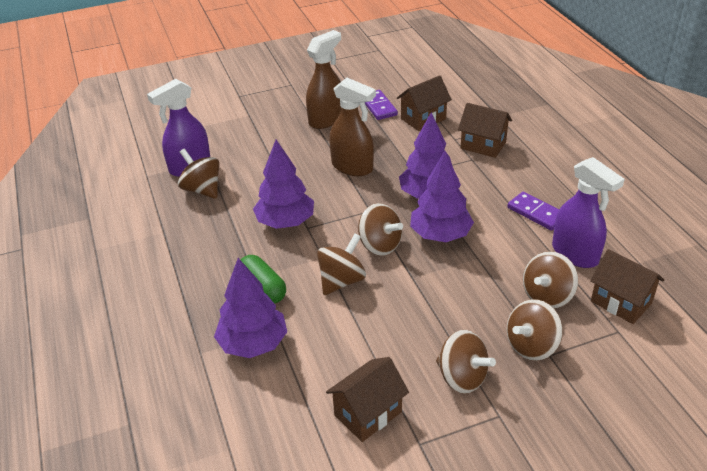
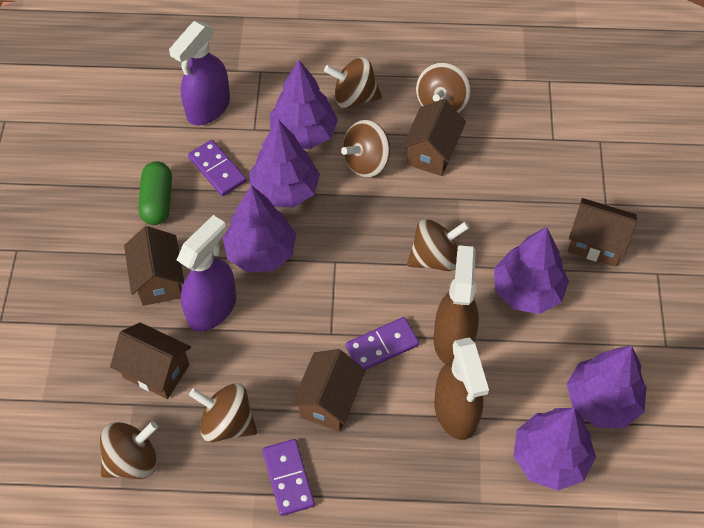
brown house: 4 -> 5
purple domino: 2 -> 3
purple tree: 4 -> 6

